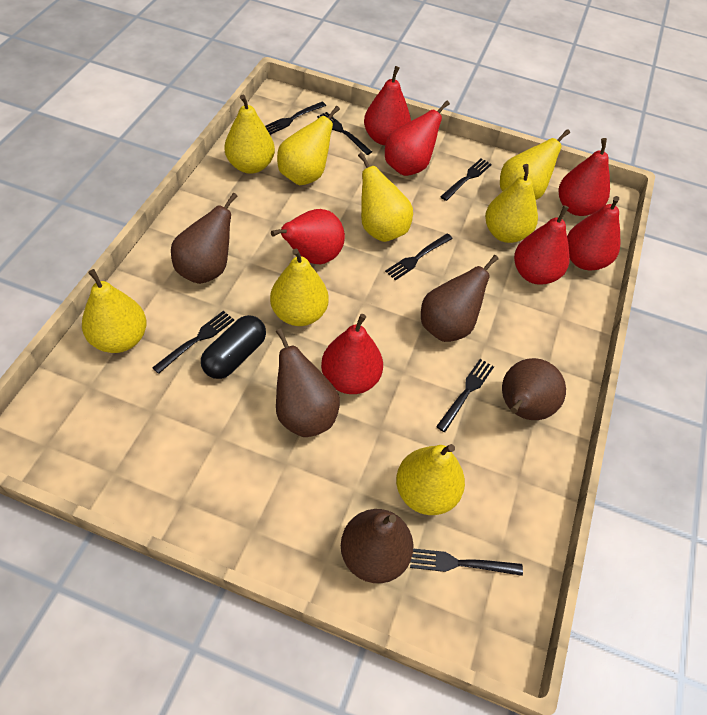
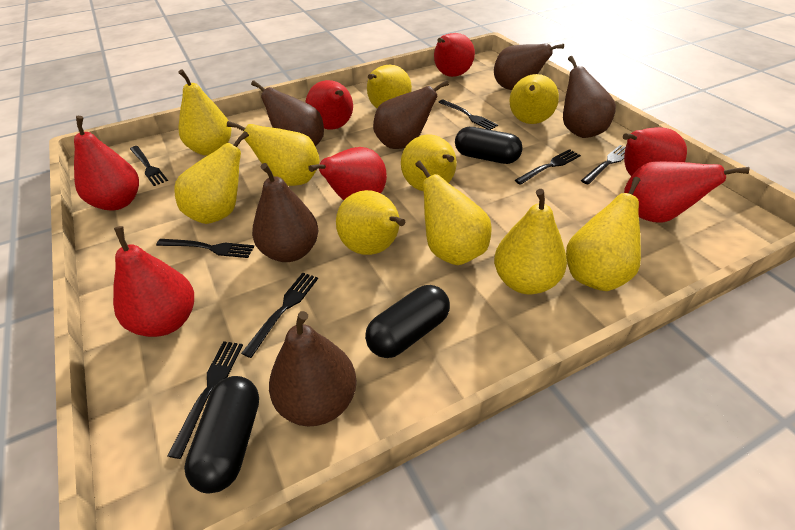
black capsule: 1 -> 3
brown pear: 5 -> 6
yellow pear: 8 -> 10

